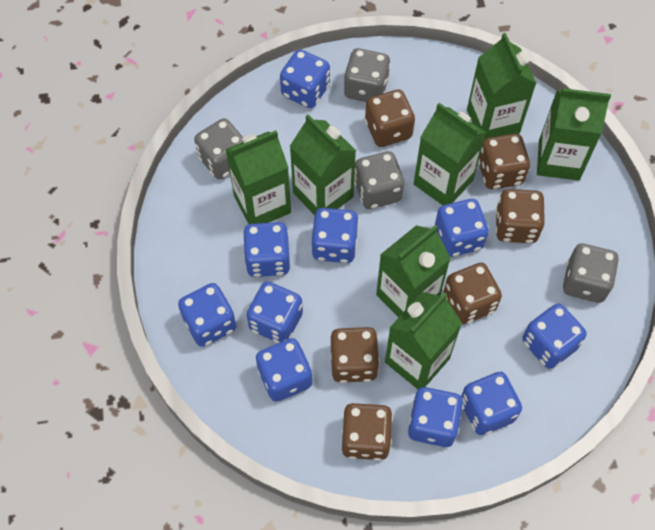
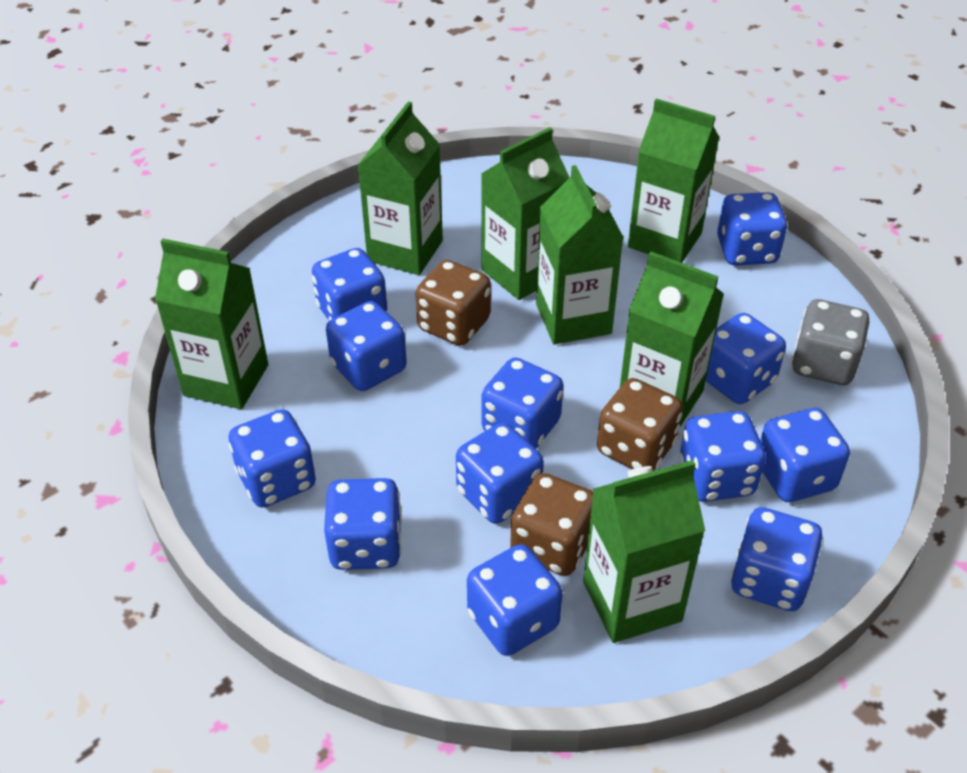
blue dice: 10 -> 12
brown dice: 6 -> 3
grey dice: 4 -> 1

